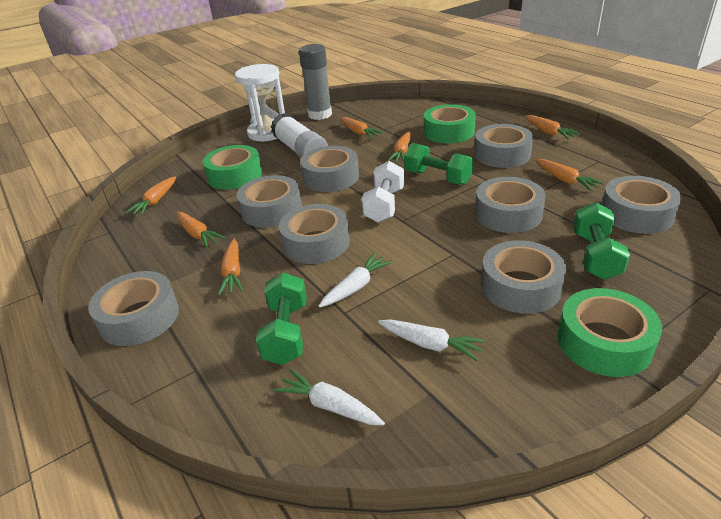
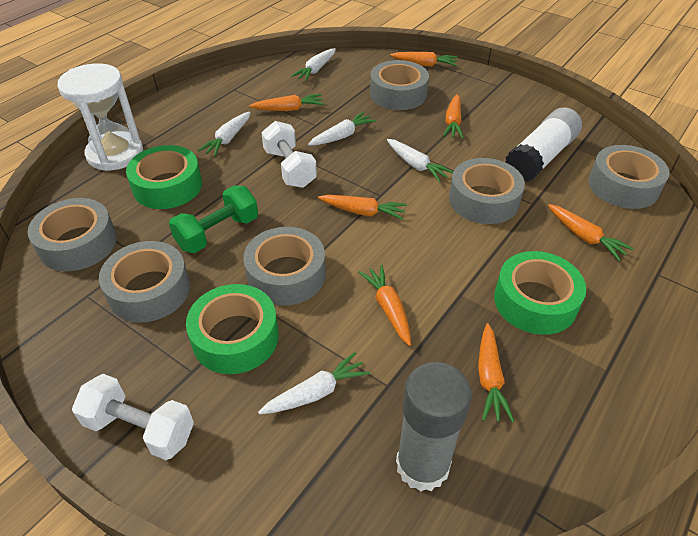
green dumbbell: 3 -> 1
grey tape: 8 -> 6
white carrot: 3 -> 5
white dumbbell: 1 -> 2

